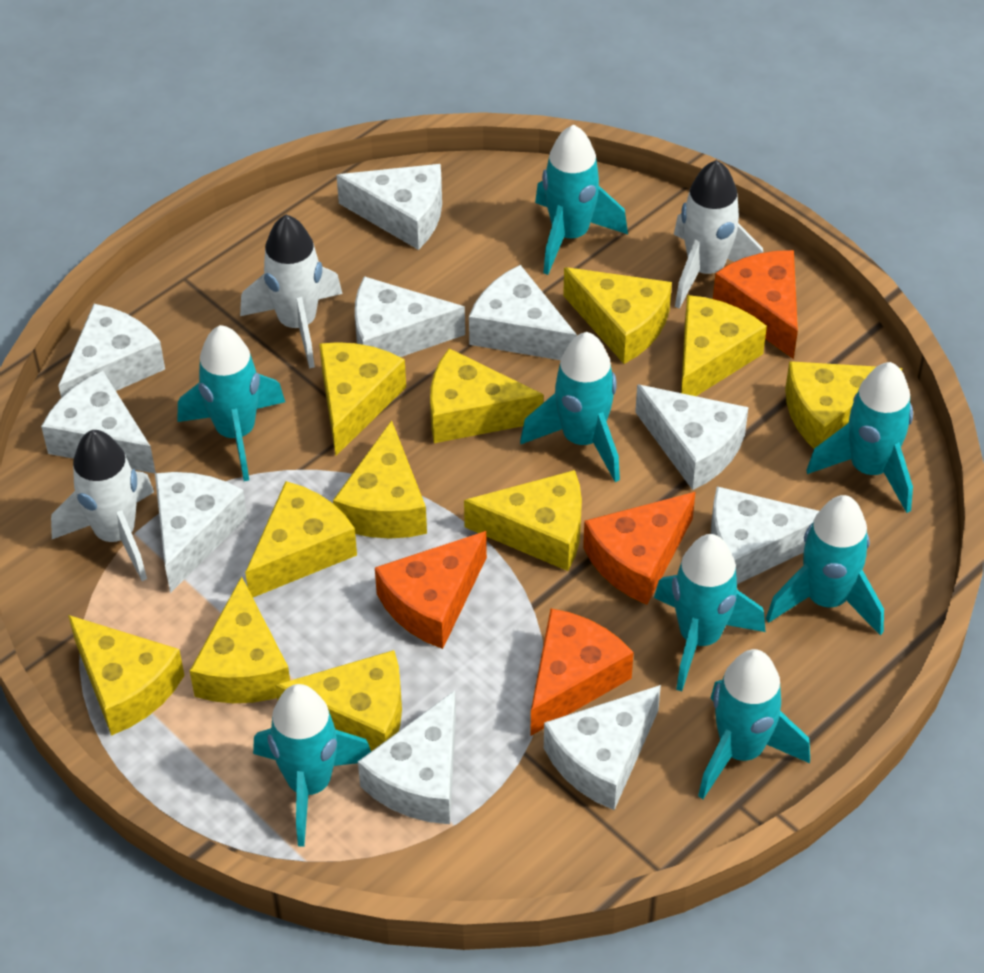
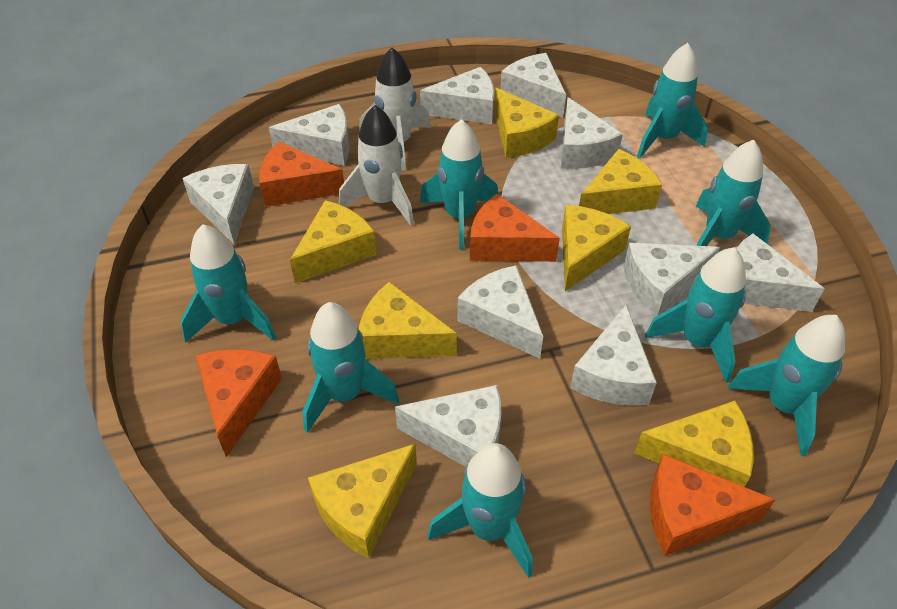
white rocket: 3 -> 2
yellow cheese: 11 -> 7

